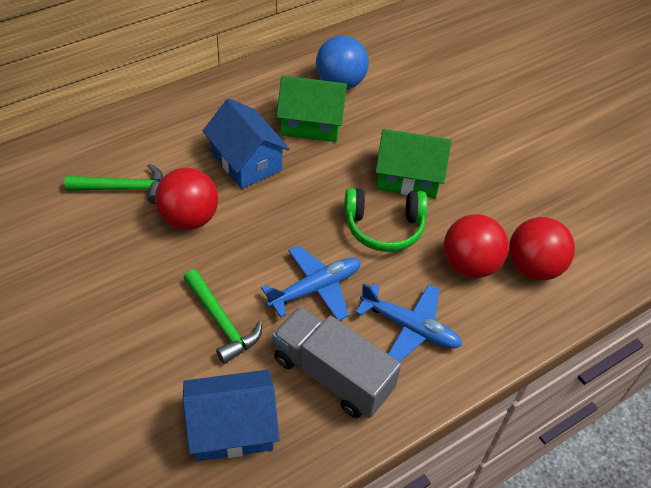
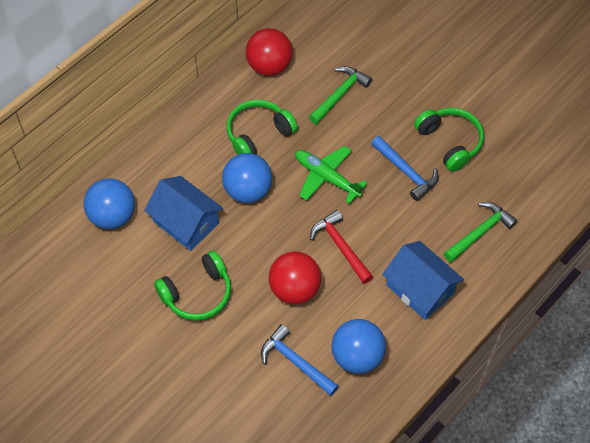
blue ball: 1 -> 3
blue hammer: 0 -> 2
blue plane: 2 -> 0
green headphones: 1 -> 3
green house: 2 -> 0
green plane: 0 -> 1
grey truck: 1 -> 0
red ball: 3 -> 2
red hammer: 0 -> 1

